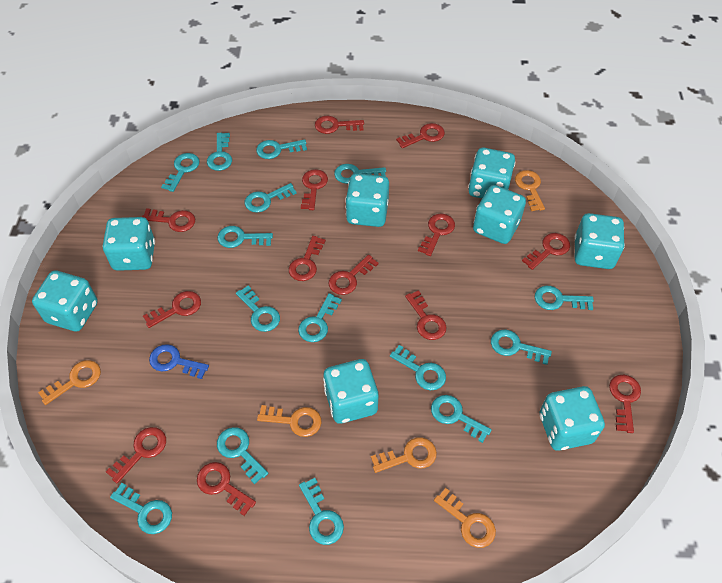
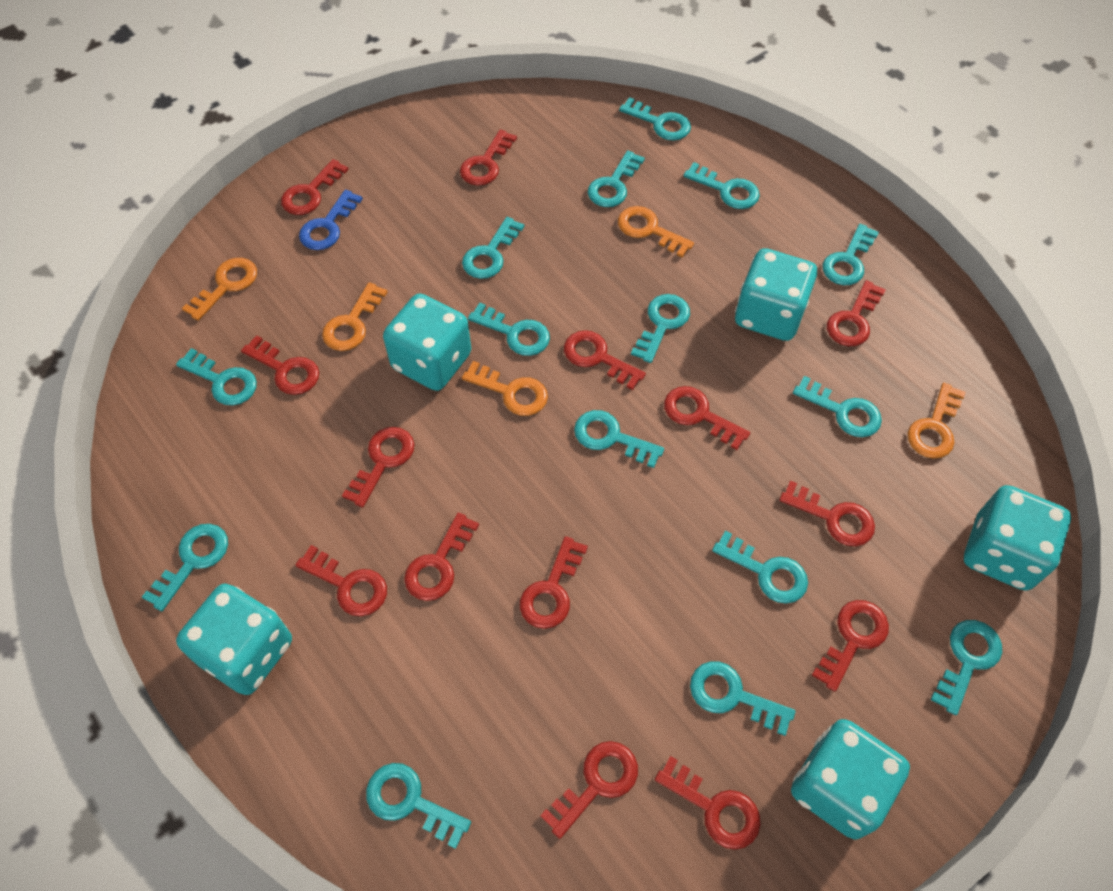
red key: 13 -> 14
turquoise dice: 8 -> 5

